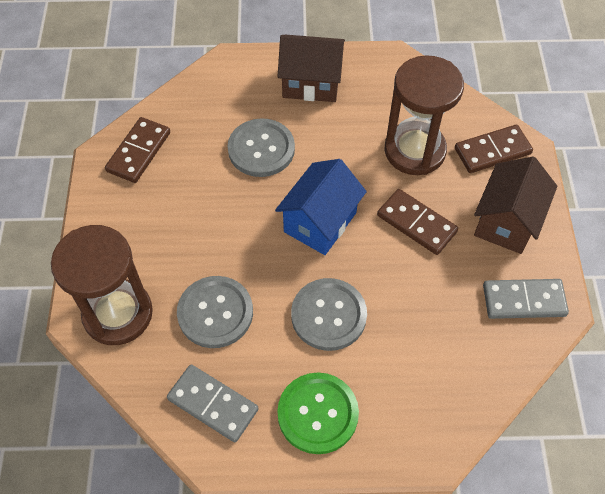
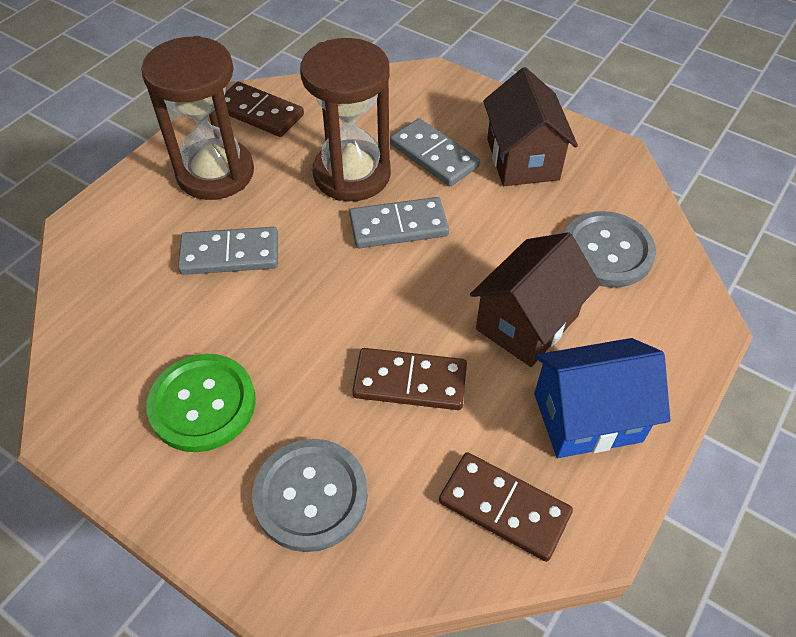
grey button: 3 -> 2
grey domino: 2 -> 3

